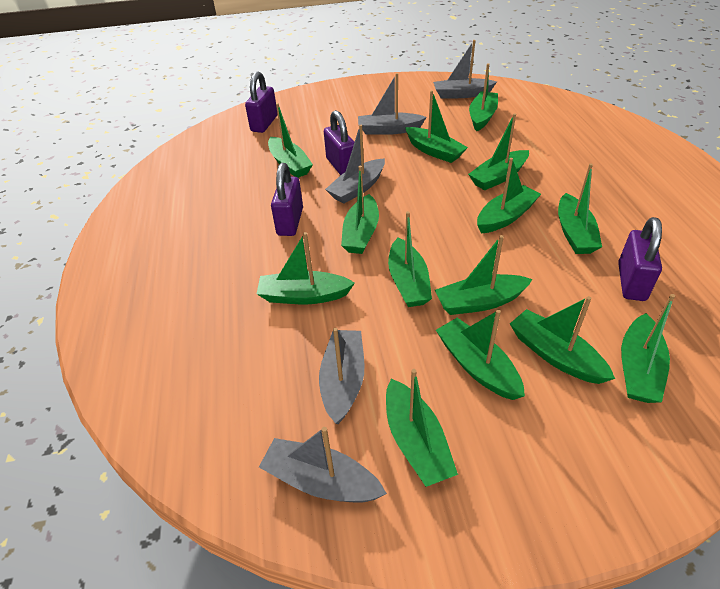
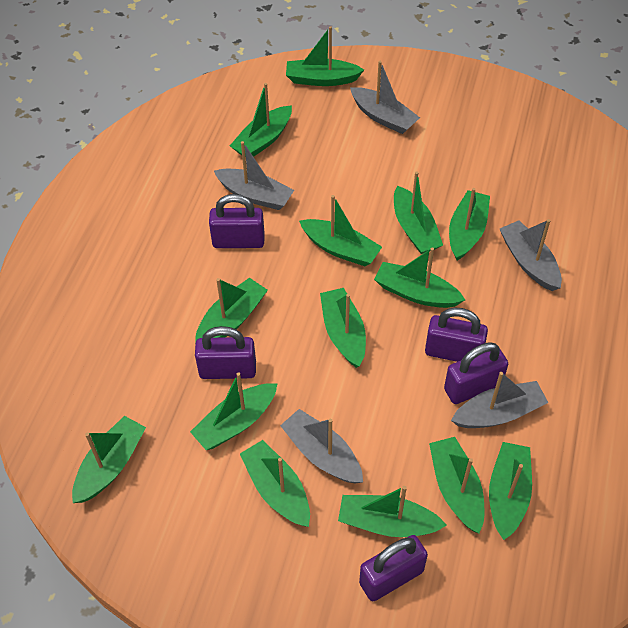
purple padlock: 4 -> 5

